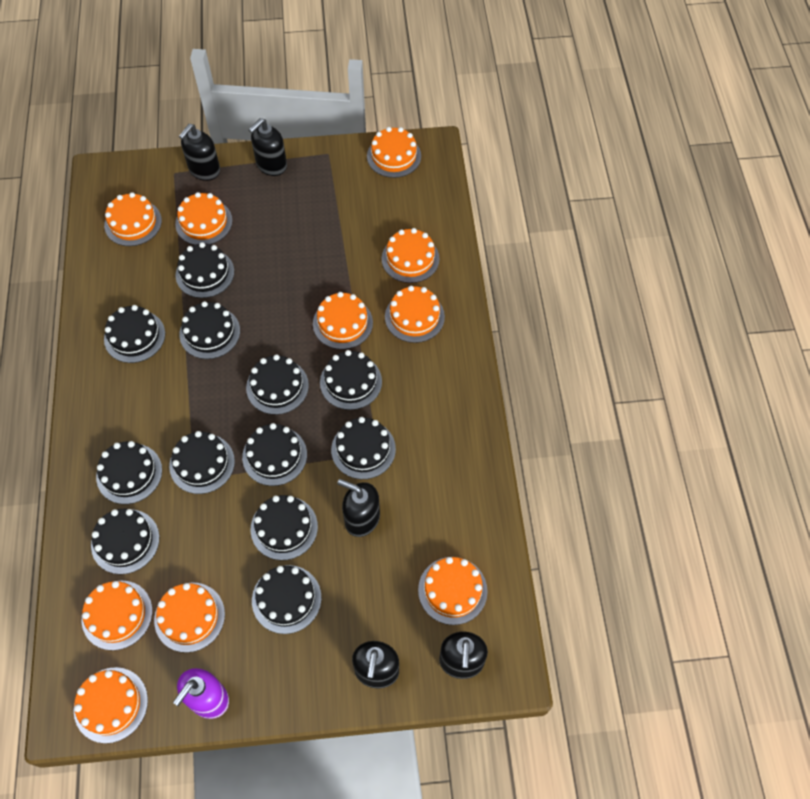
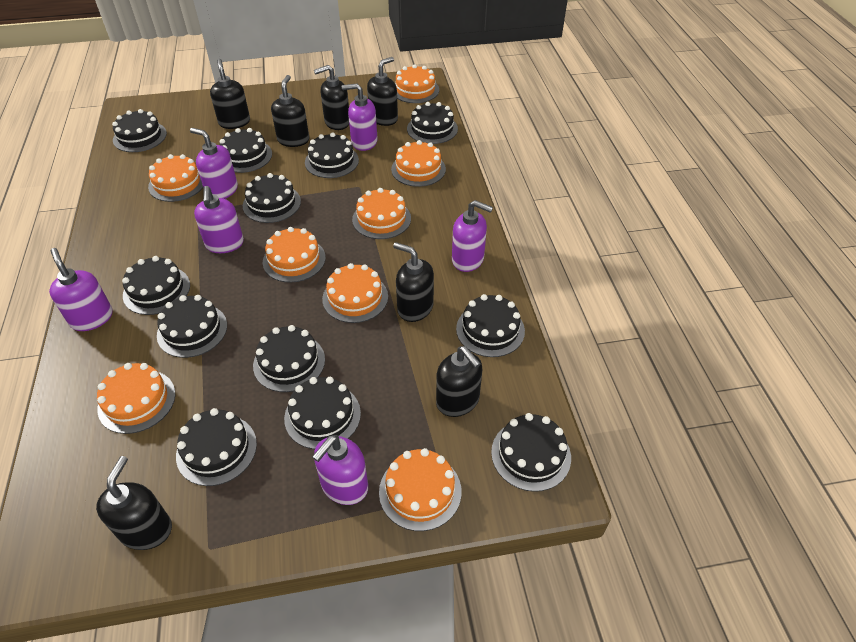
black soap dispenser: 5 -> 7
orange cake: 10 -> 8
purple soap dispenser: 1 -> 6

